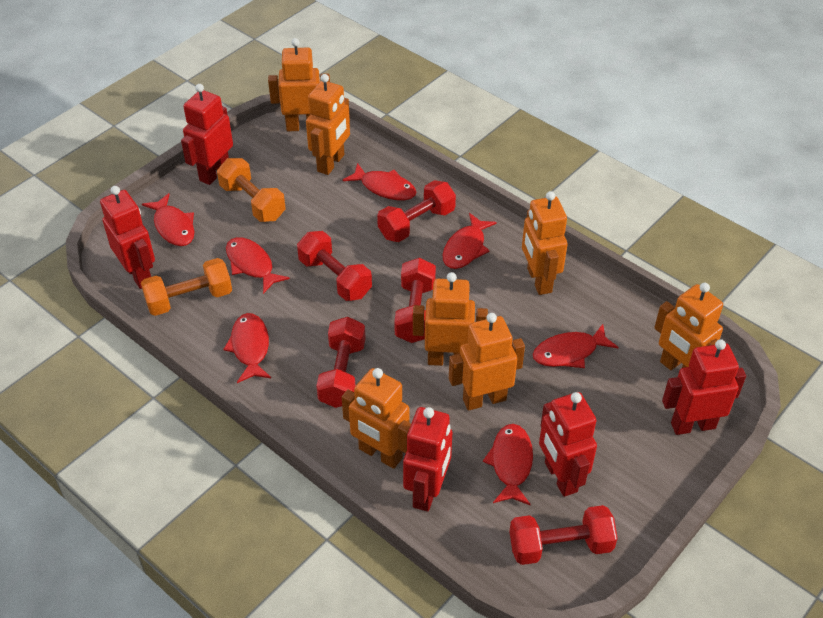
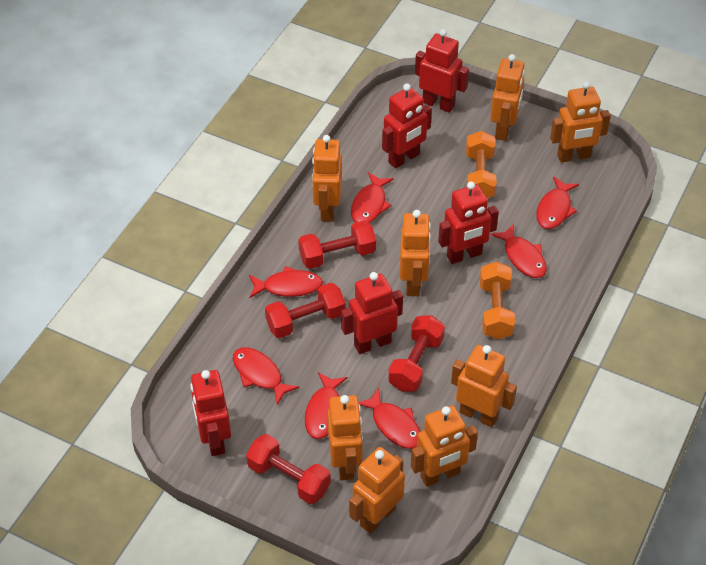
orange robot: 7 -> 8
red dumbbell: 5 -> 4

